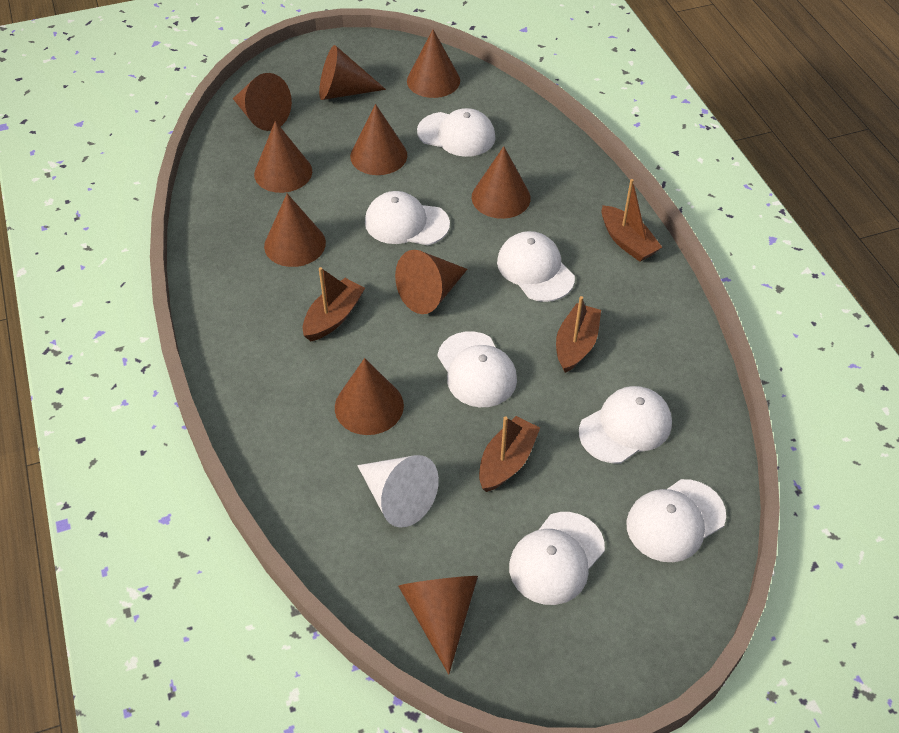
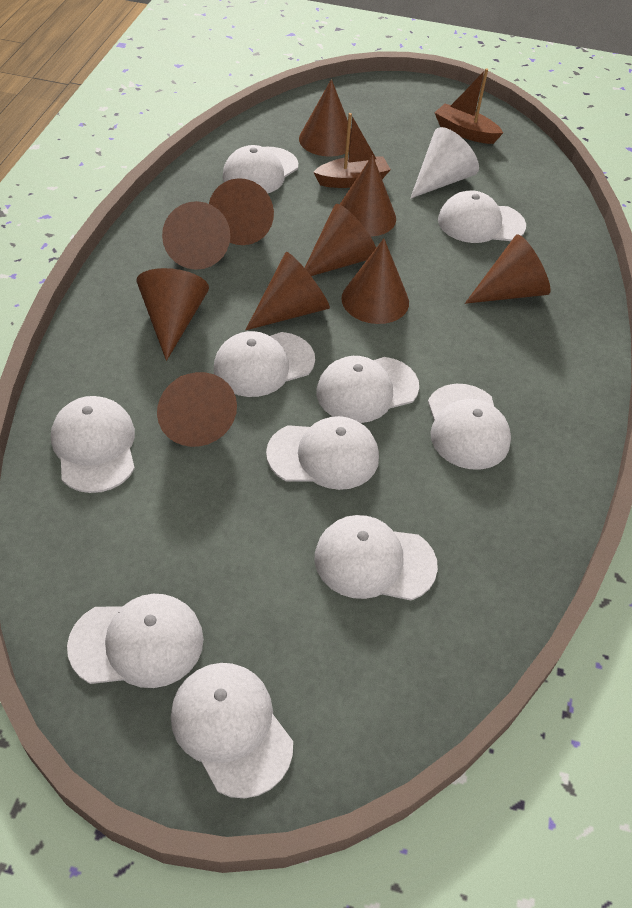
brown boat: 4 -> 2
white cap: 7 -> 10

